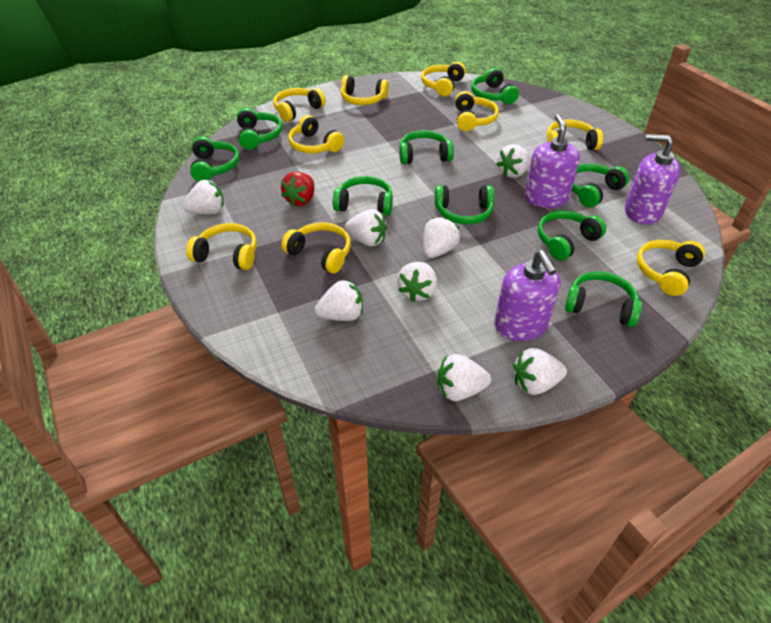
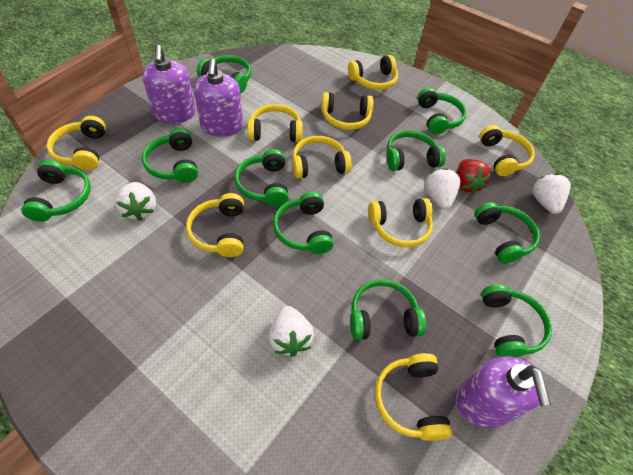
green headphones: 9 -> 10
white strawberry: 8 -> 4

